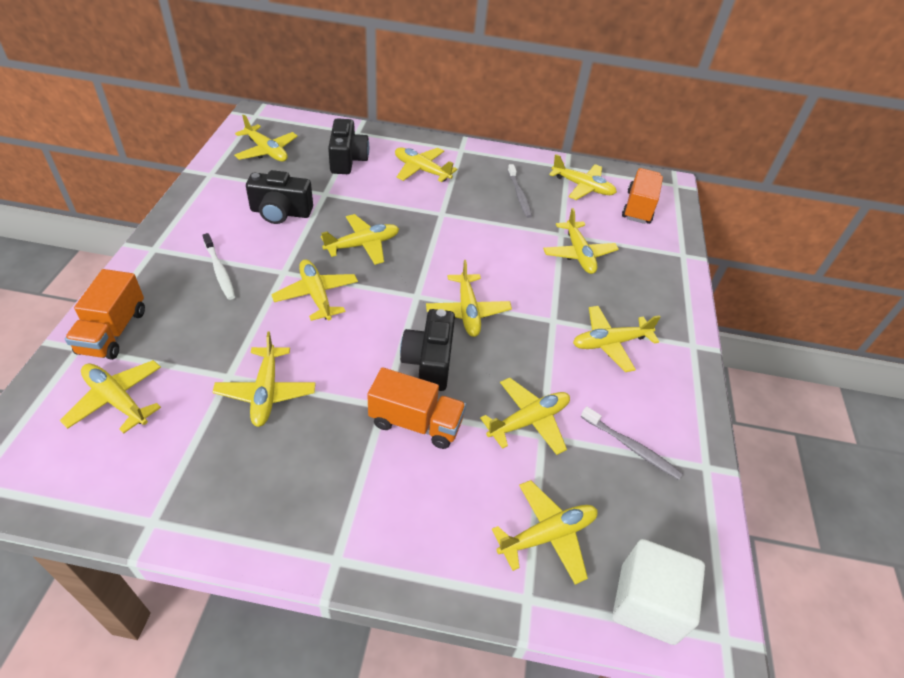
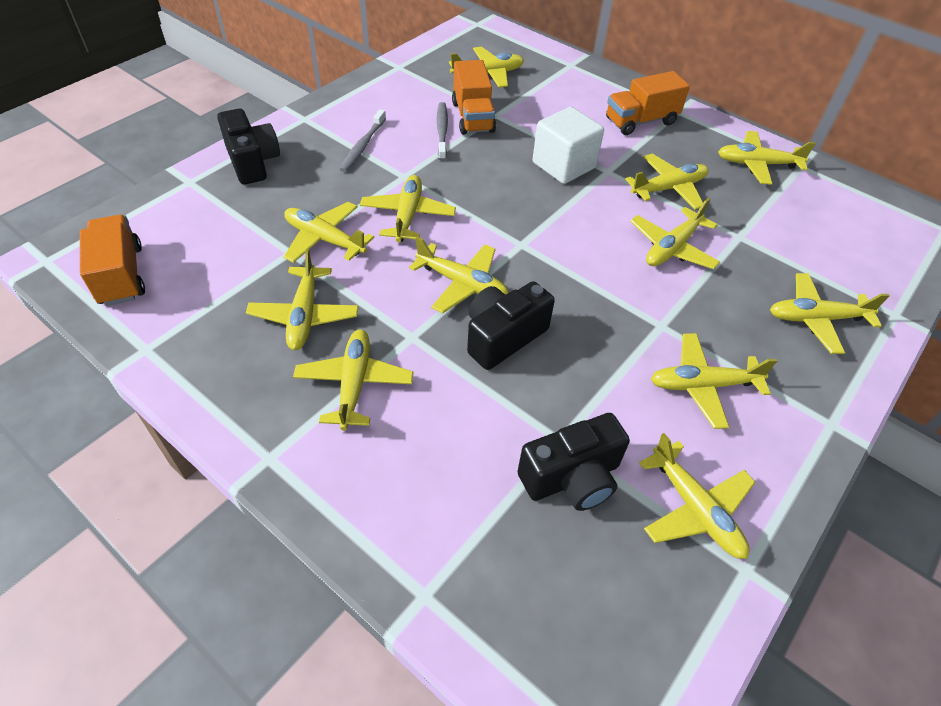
white toothbrush: 1 -> 0

